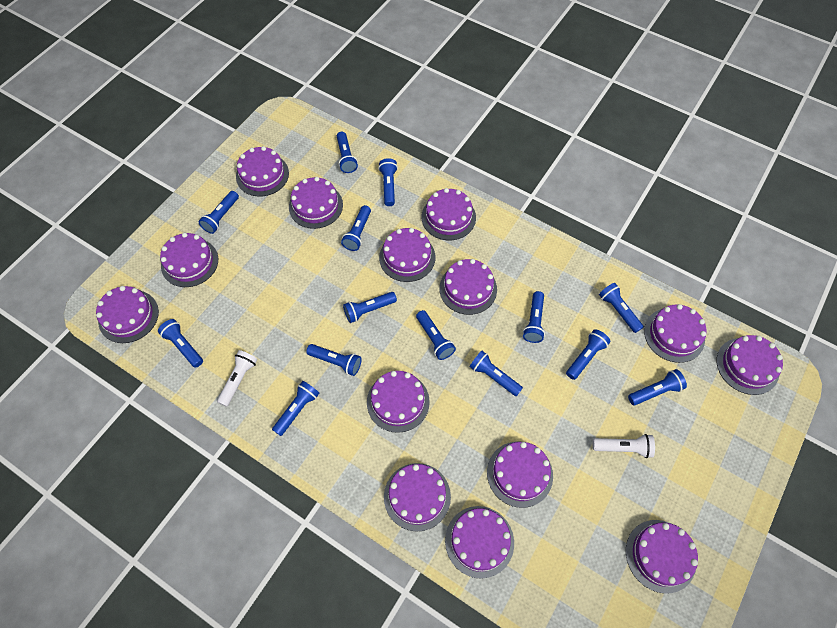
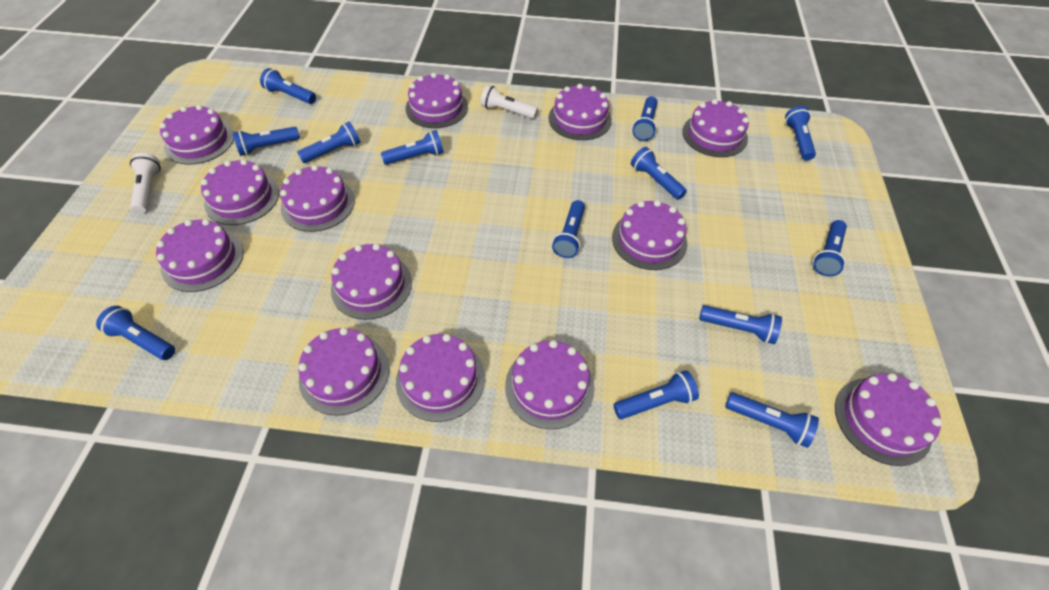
blue flashlight: 14 -> 13
purple cake: 14 -> 13

